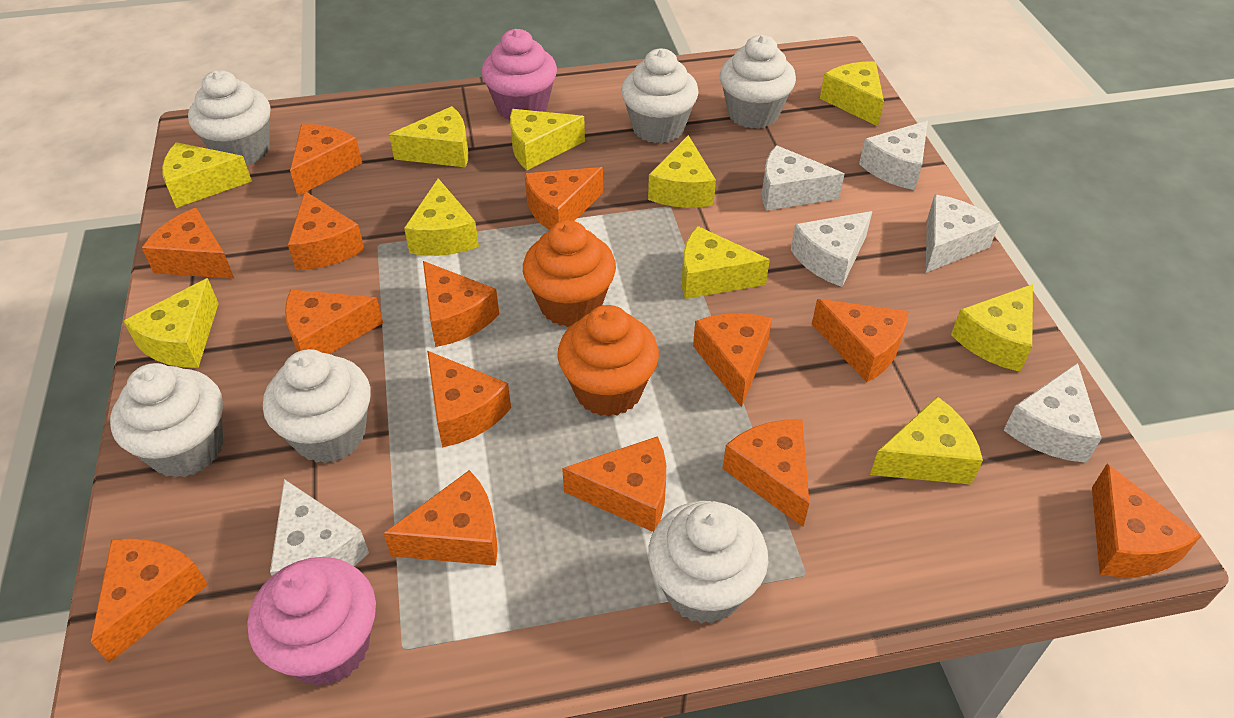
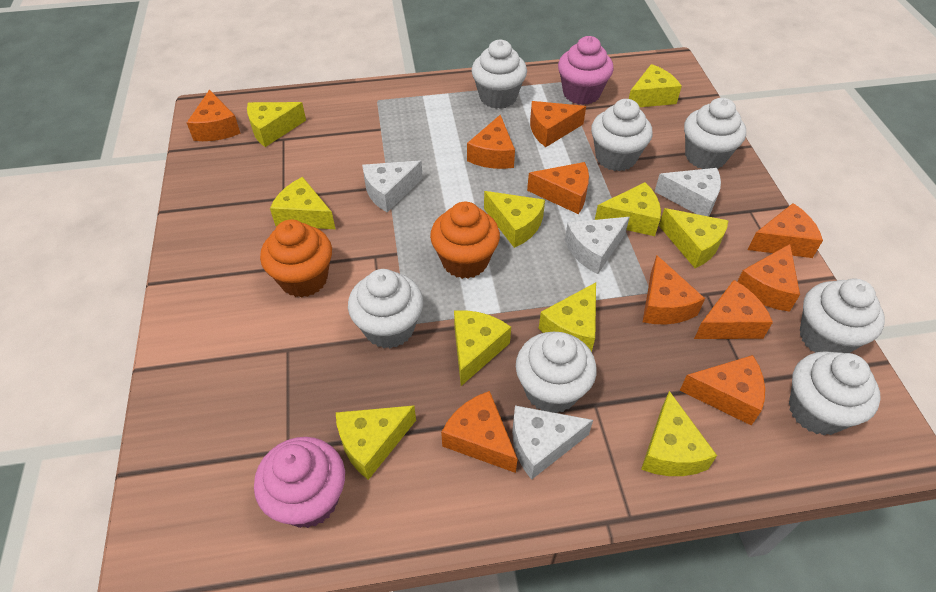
orange cheese: 14 -> 10
white cheese: 6 -> 4
white cupcake: 6 -> 7

